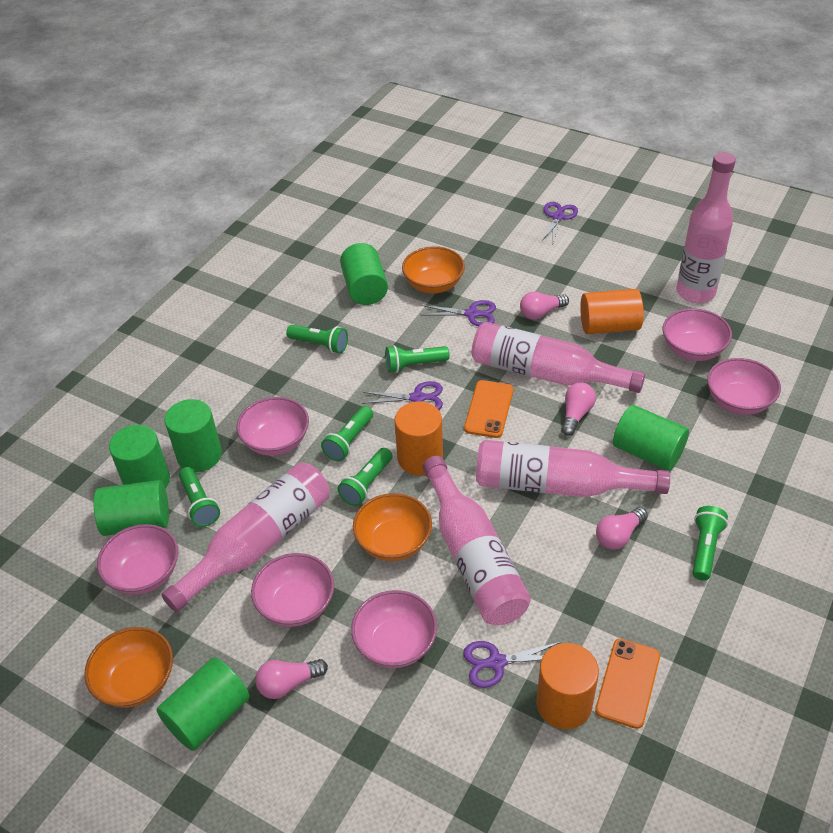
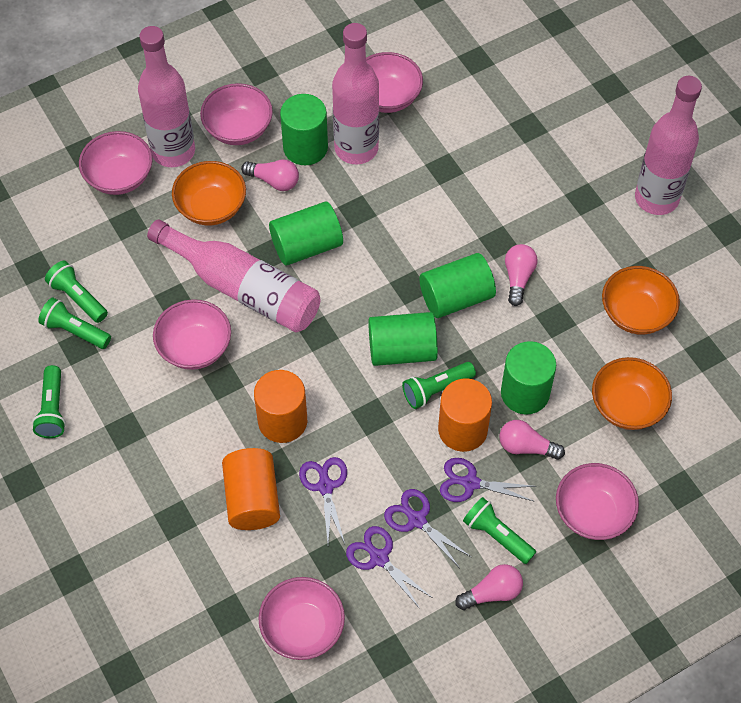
green cylinder: 6 -> 5
green flashlight: 6 -> 5
orange phone: 2 -> 0
pink bottle: 5 -> 4

